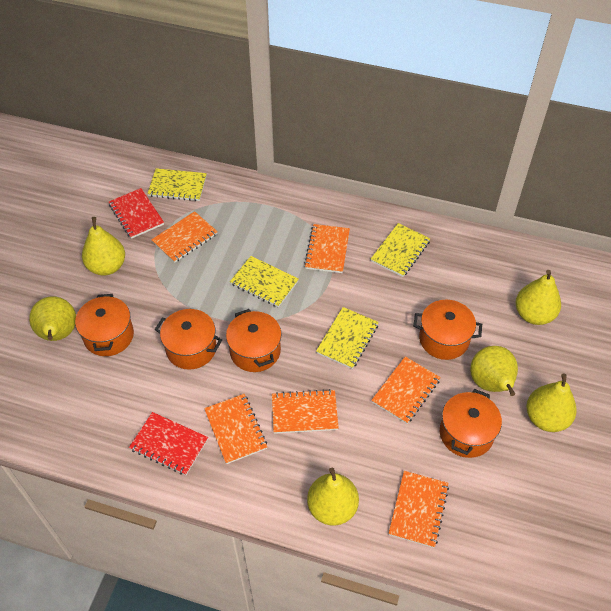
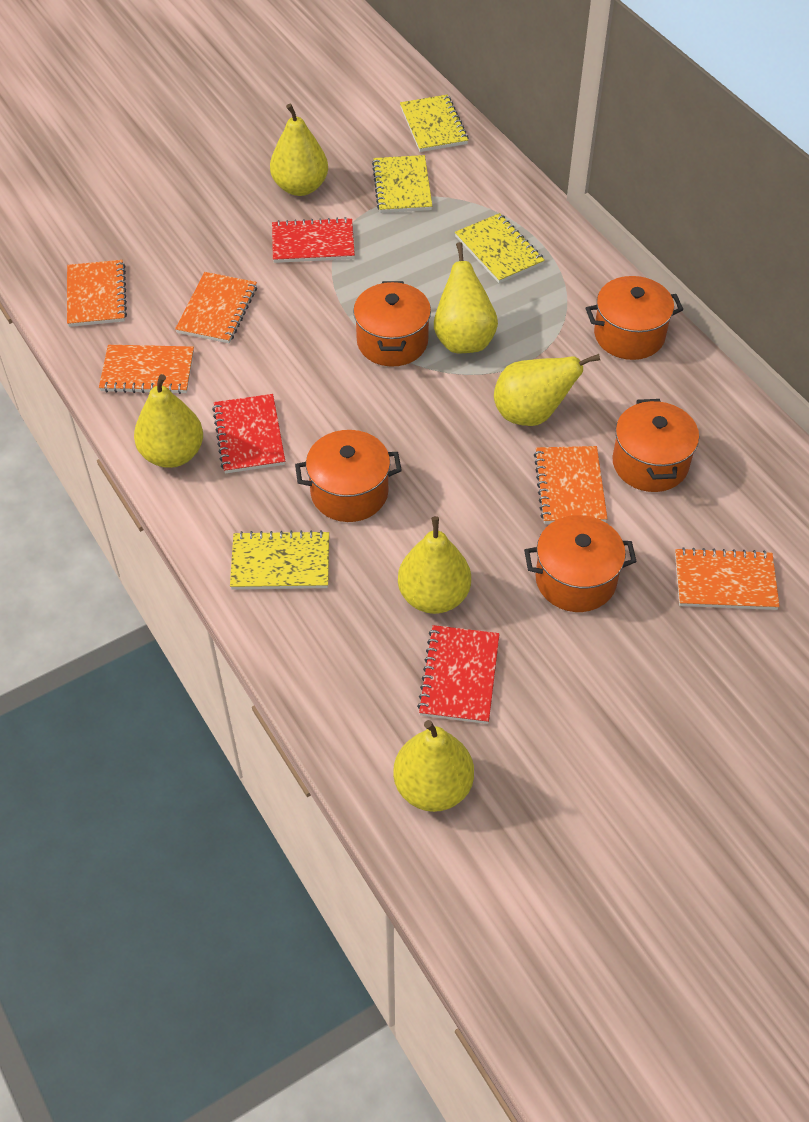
orange notebook: 6 -> 5
red notebook: 2 -> 3

